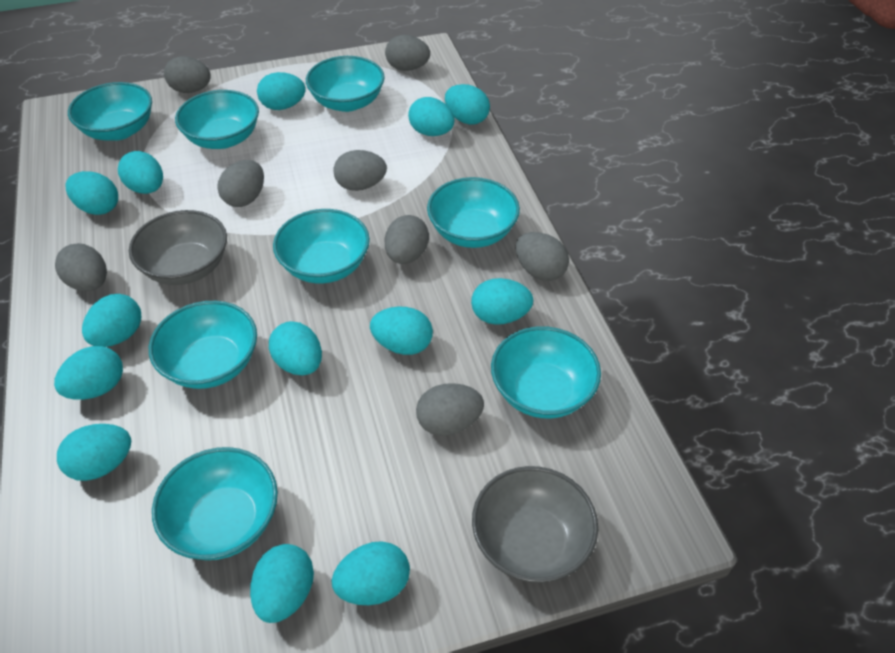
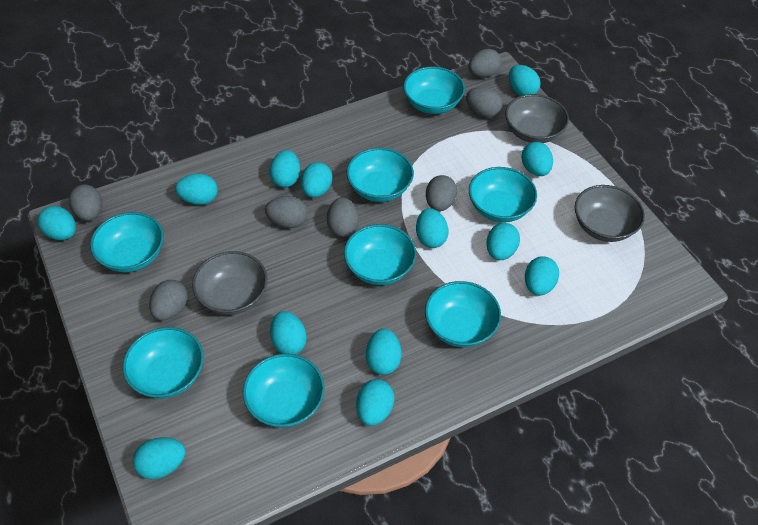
grey bowl: 2 -> 3
grey egg: 8 -> 7

